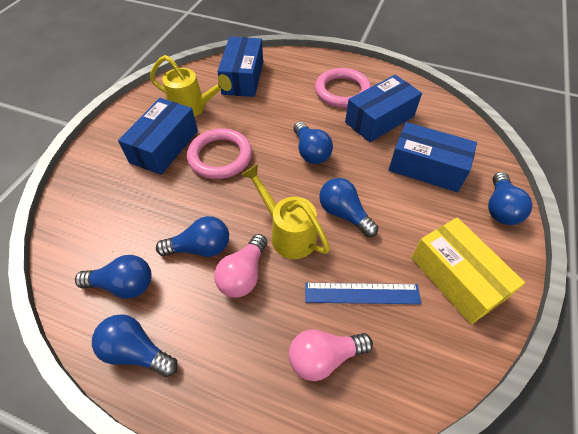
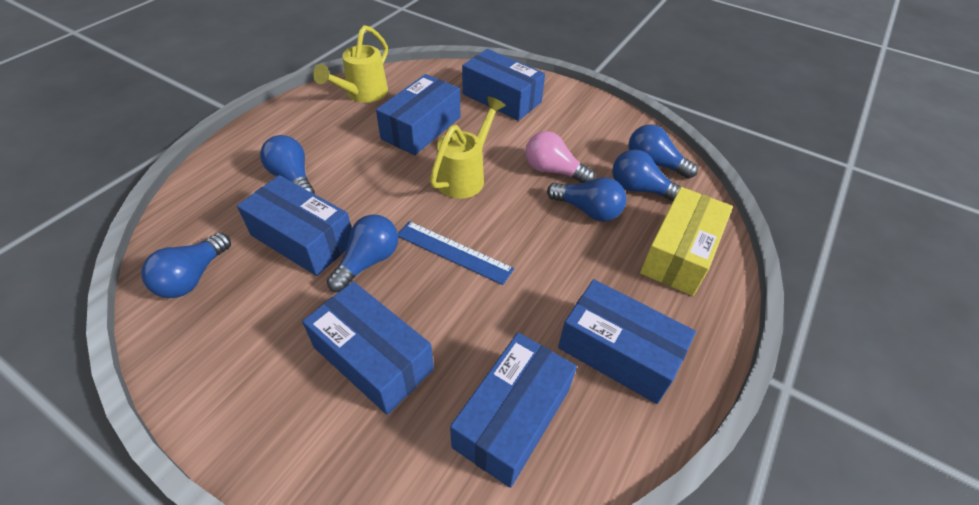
blue box: 4 -> 6
pink light bulb: 2 -> 1
pink ring: 2 -> 0

